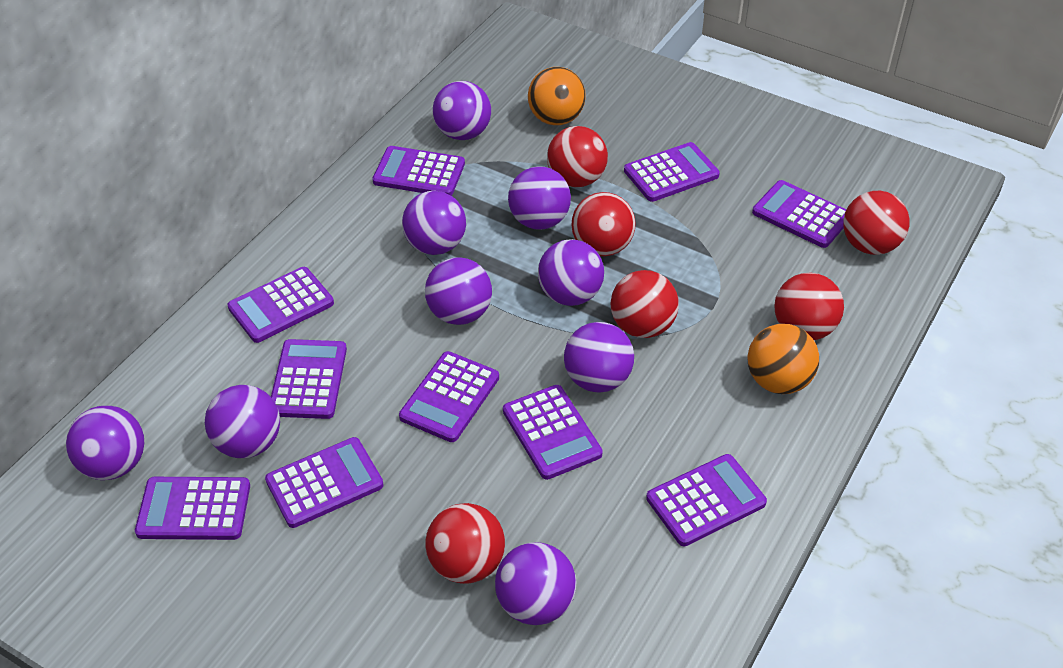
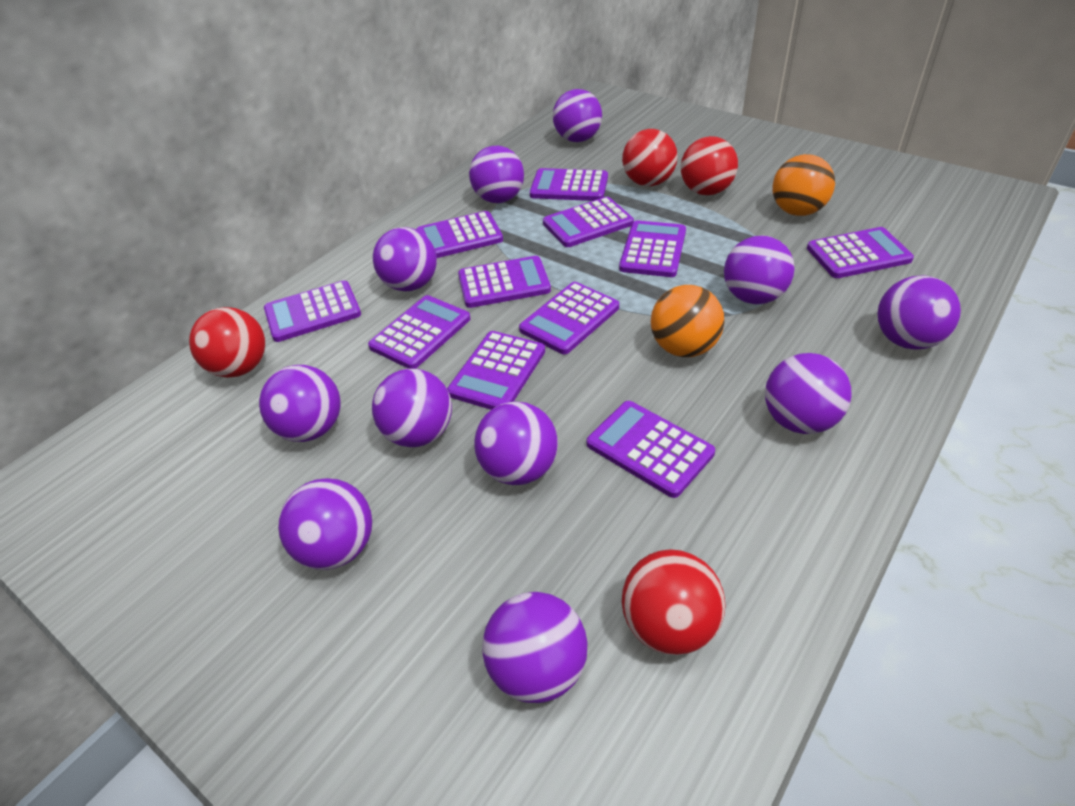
purple ball: 9 -> 11
purple calculator: 10 -> 11
red ball: 6 -> 4

